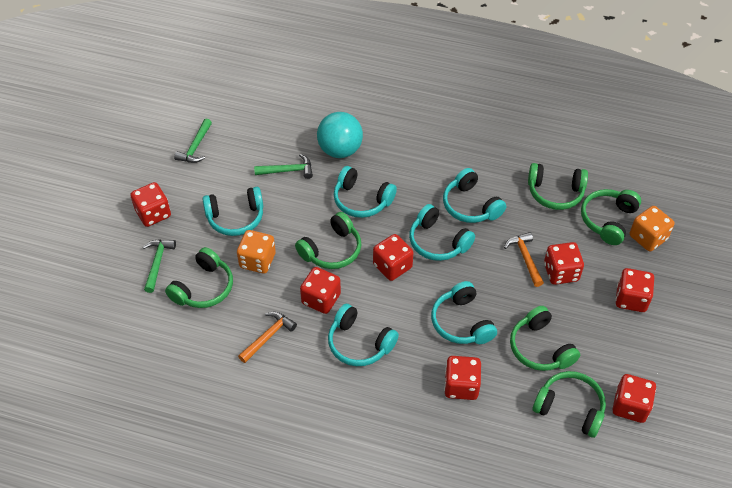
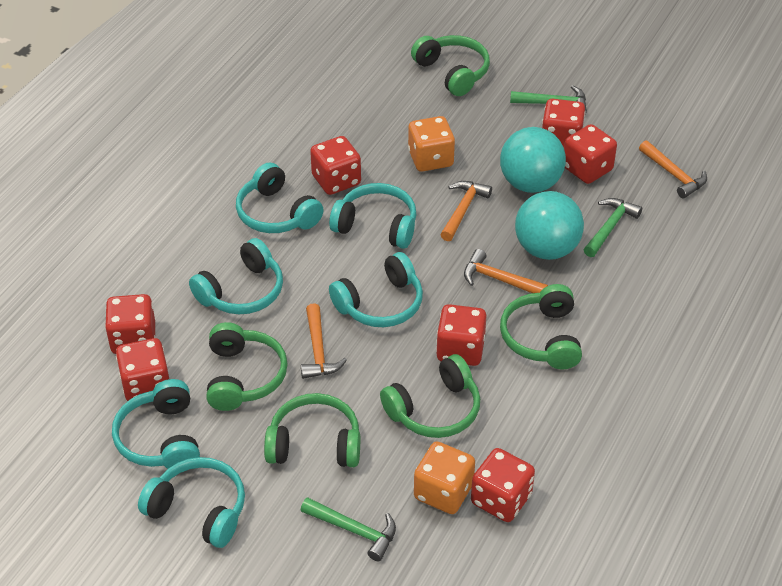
green headphones: 6 -> 5
orange hammer: 2 -> 4
turquoise ball: 1 -> 2

